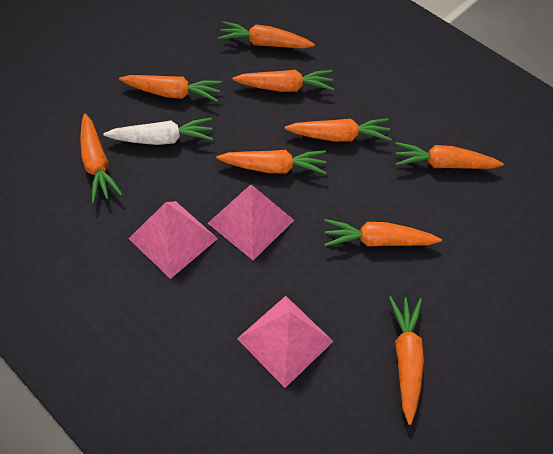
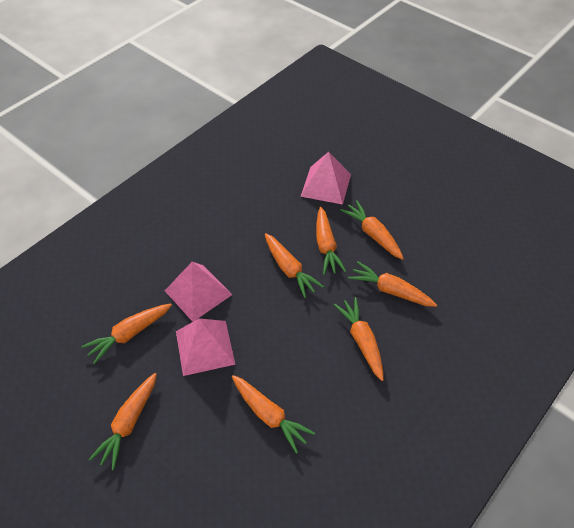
orange carrot: 9 -> 8
white carrot: 1 -> 0

